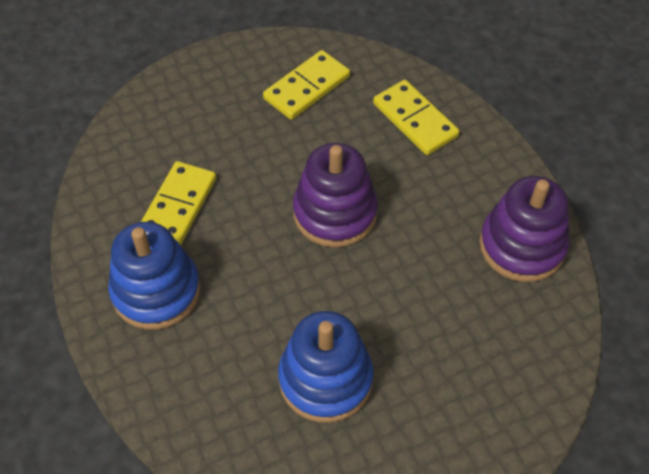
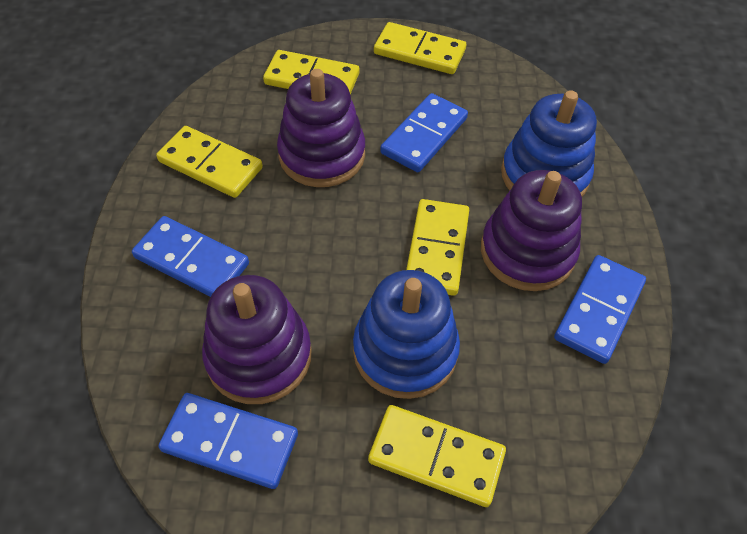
blue domino: 0 -> 4
purple stacking toy: 2 -> 3
yellow domino: 3 -> 5

